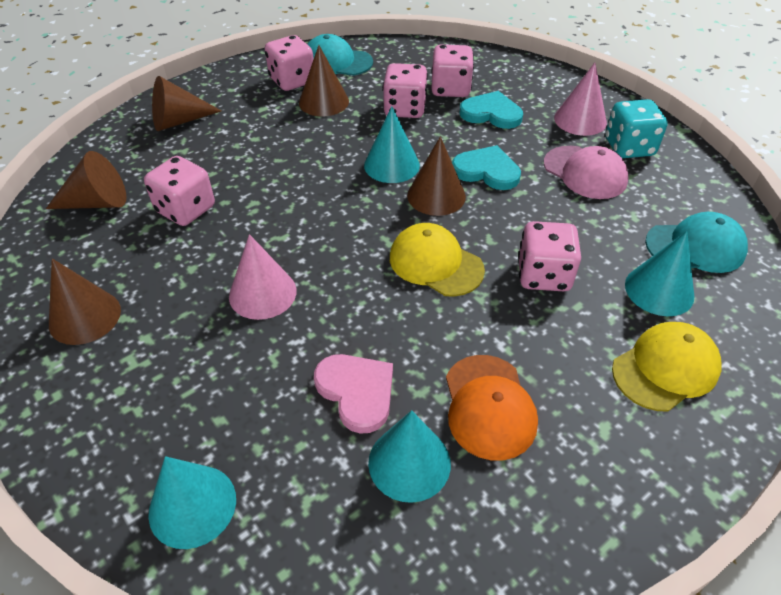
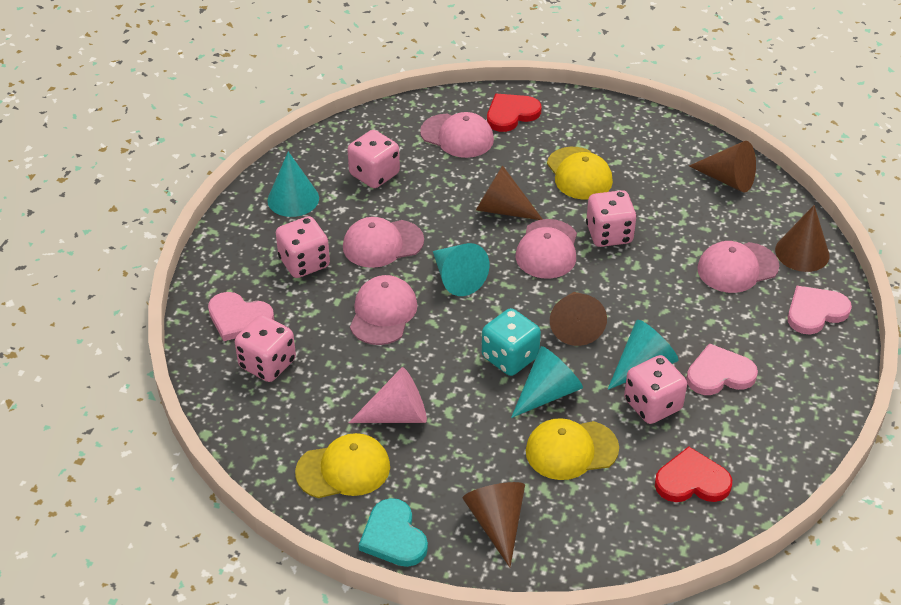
orange cap: 1 -> 0
pink cap: 1 -> 5
pink cone: 2 -> 1
pink heart: 1 -> 3
red heart: 0 -> 2
turquoise cap: 2 -> 0
turquoise heart: 2 -> 1
yellow cap: 2 -> 3

